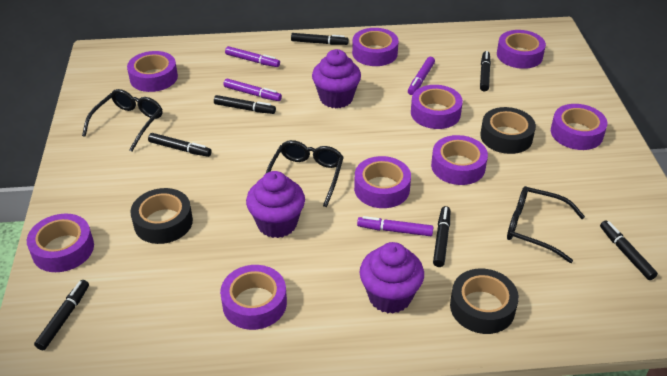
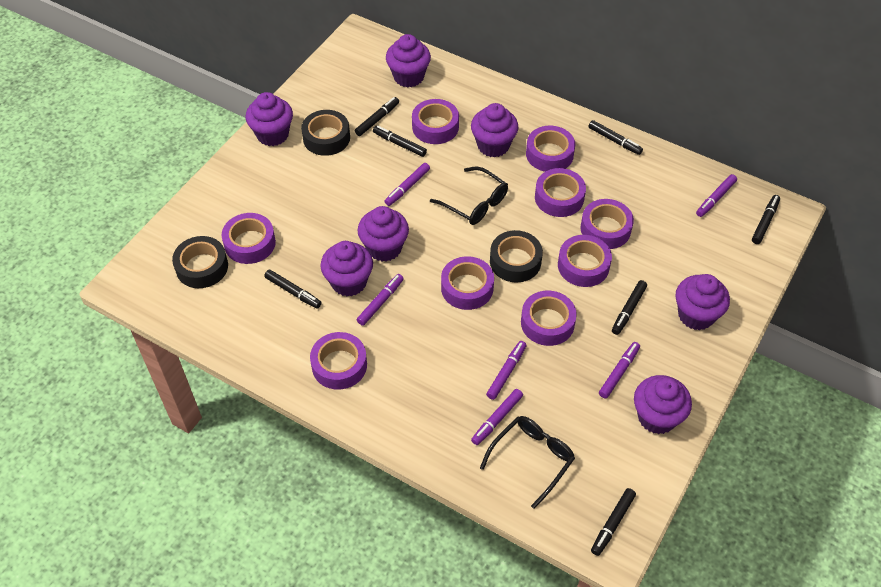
black glasses: 3 -> 2
purple cupcake: 3 -> 7
purple marker: 4 -> 6

